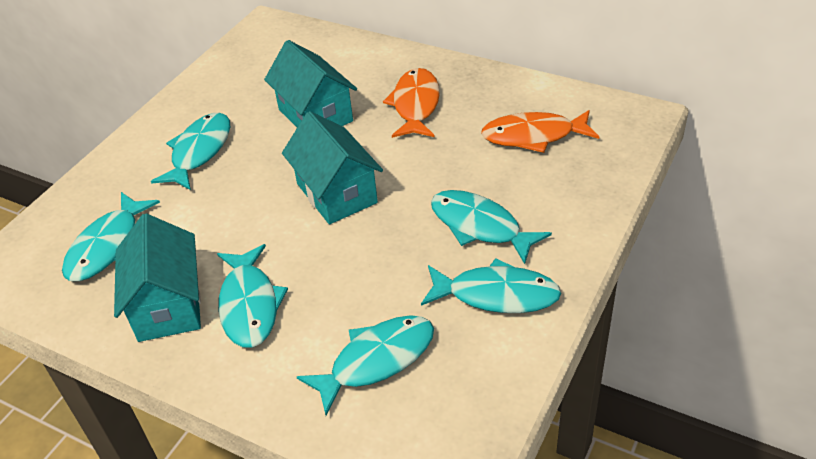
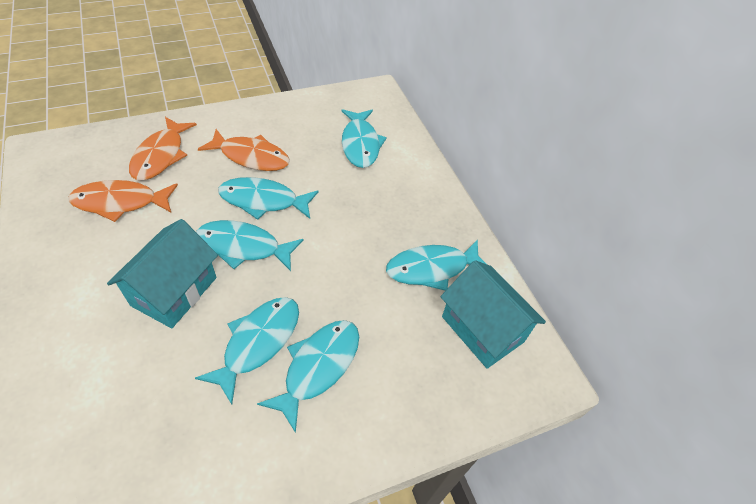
orange fish: 2 -> 3
turquoise house: 3 -> 2

